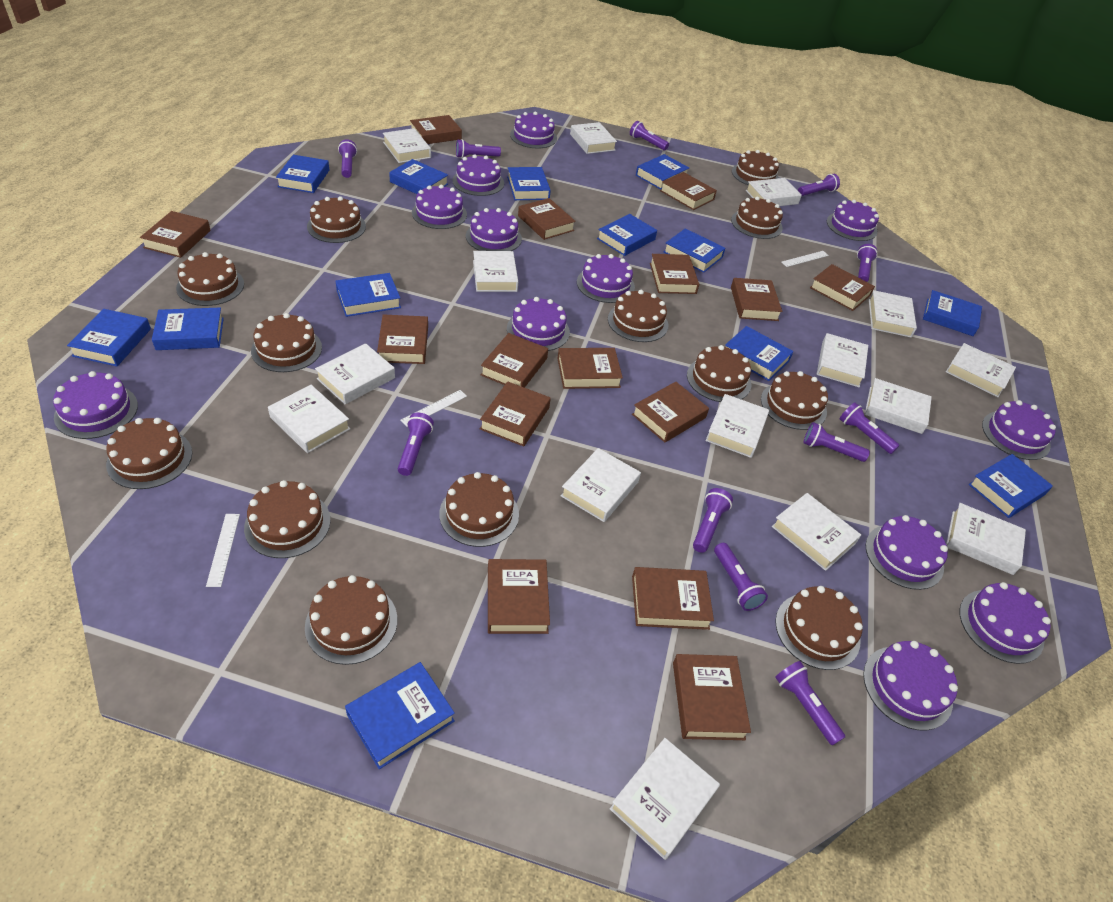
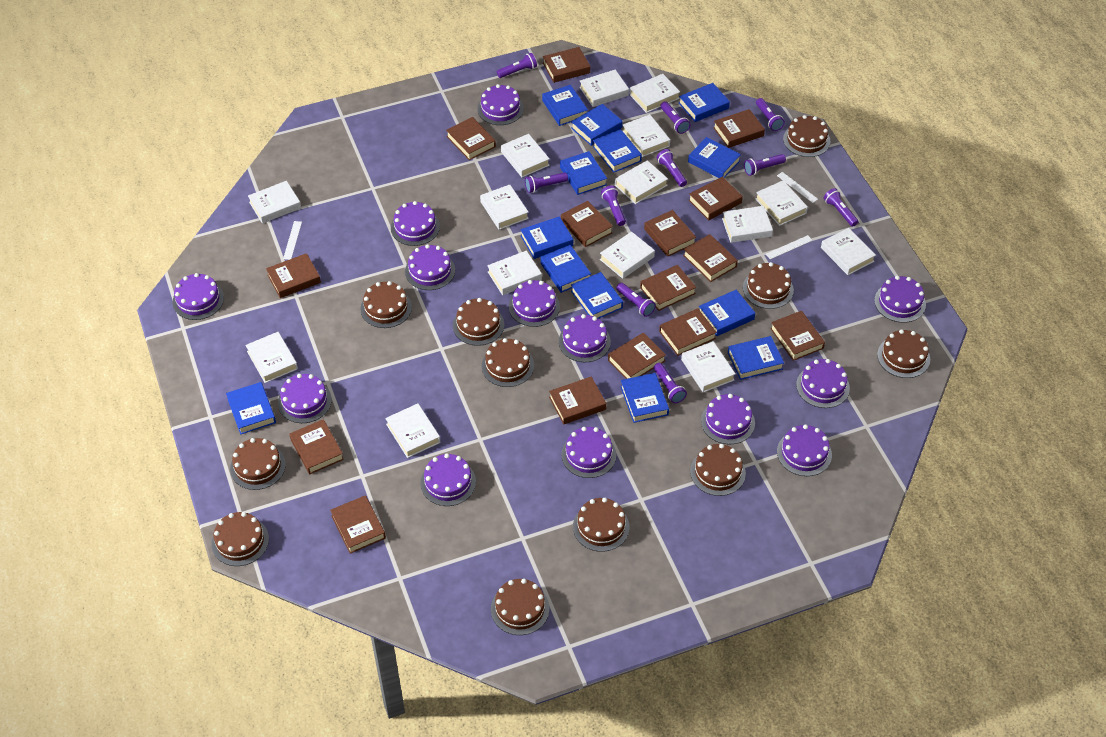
brown cake: 13 -> 11
purple cake: 12 -> 13
purple flashlight: 11 -> 10

